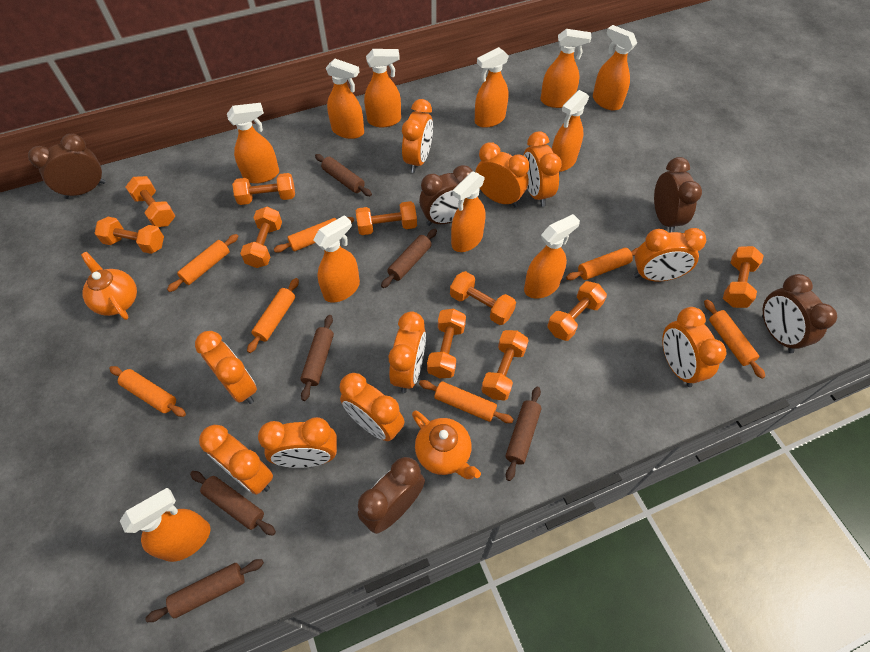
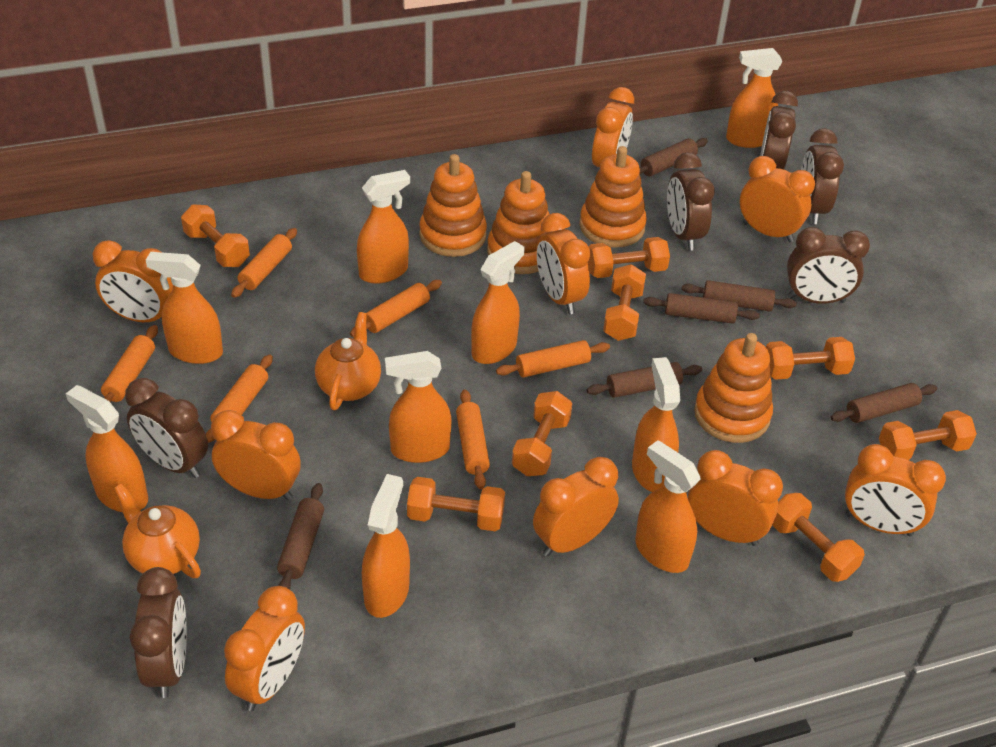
brown clock: 5 -> 6
orange clock: 10 -> 9
orange dumbbell: 10 -> 8
orange rolling pin: 7 -> 6
orange spray bottle: 11 -> 9
orange stacking toy: 0 -> 4

